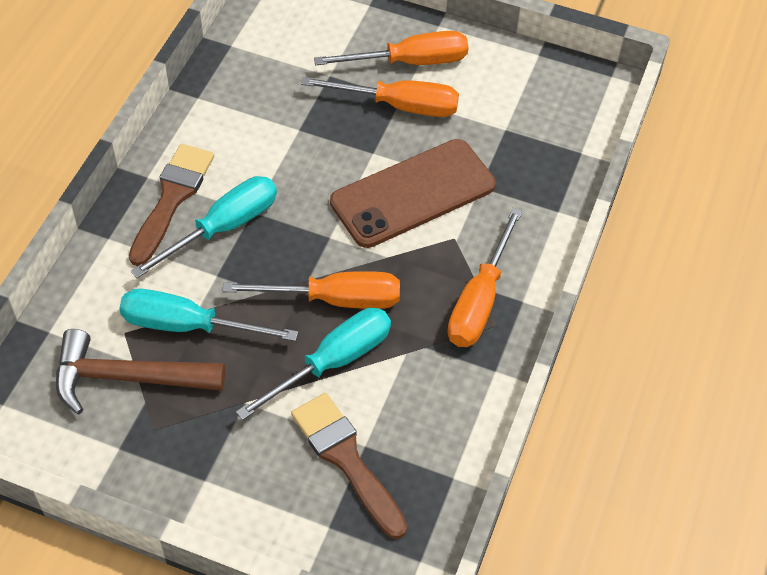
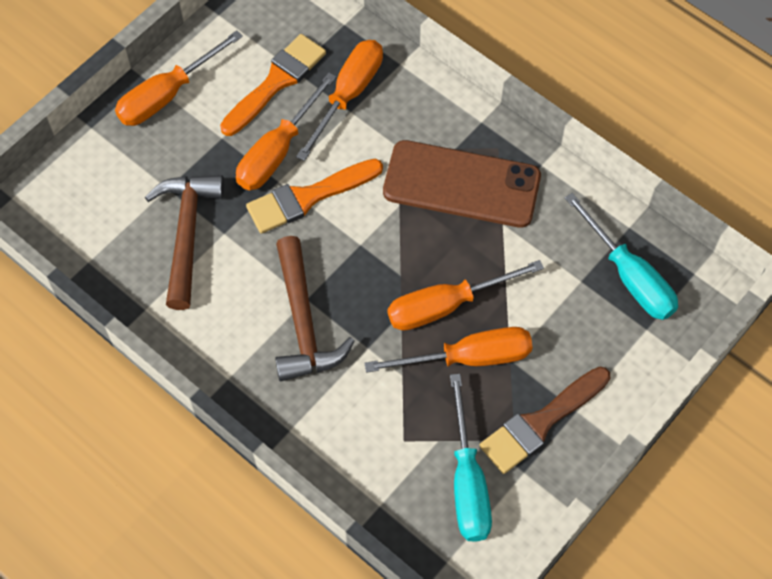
brown brush: 2 -> 1
brown hammer: 1 -> 2
orange brush: 0 -> 2
orange screwdriver: 4 -> 5
turquoise screwdriver: 3 -> 2

